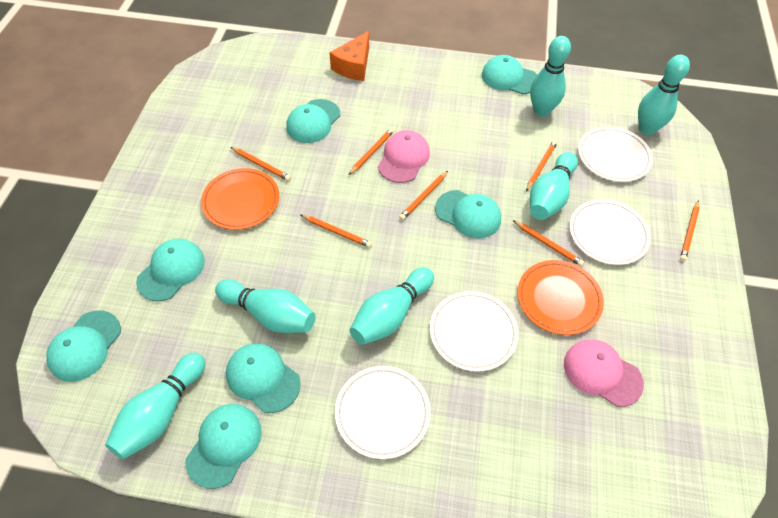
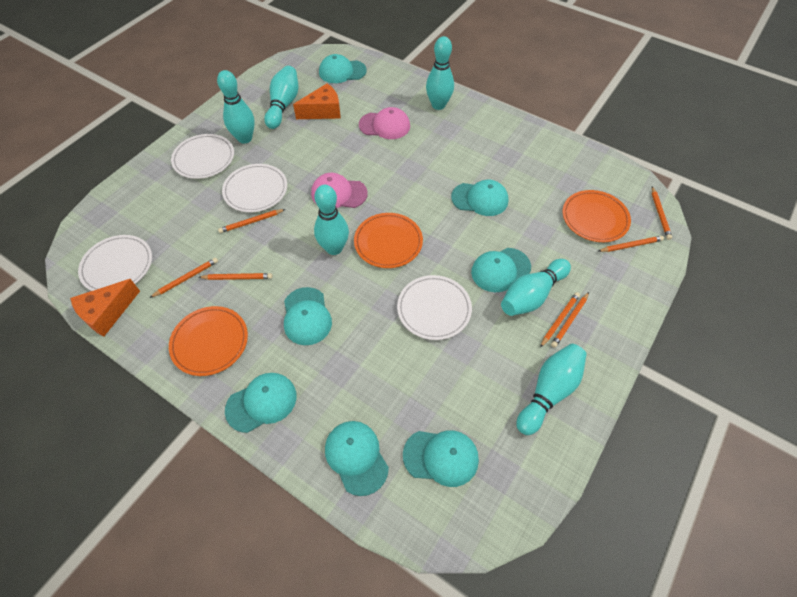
orange cheese: 1 -> 2
orange plate: 2 -> 3

